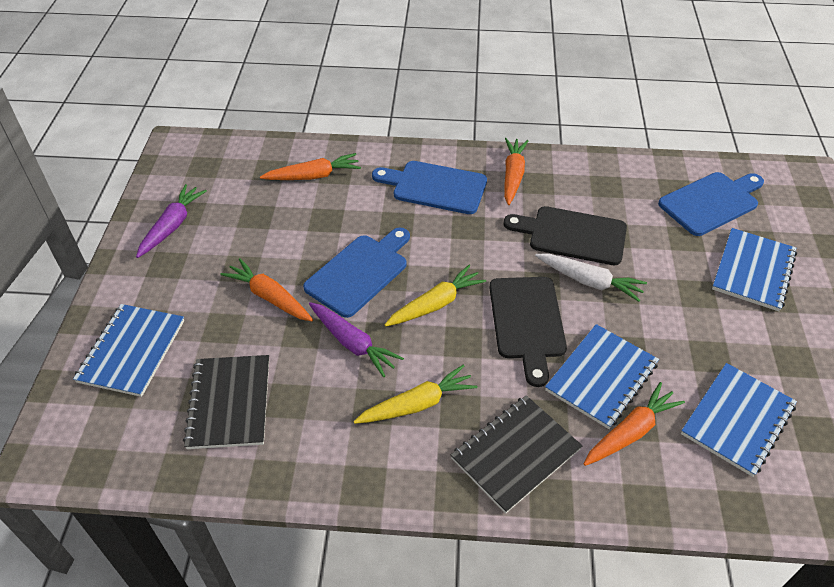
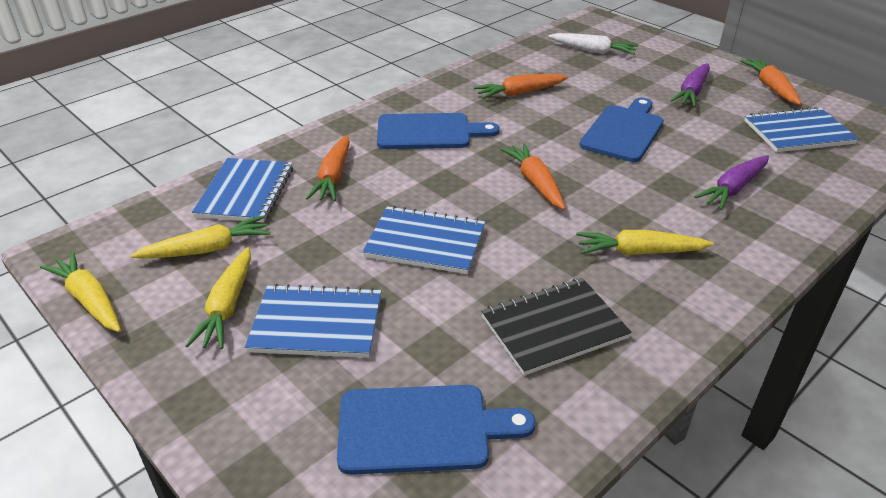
black cutting board: 2 -> 0
black notebook: 2 -> 1
yellow carrot: 2 -> 4

